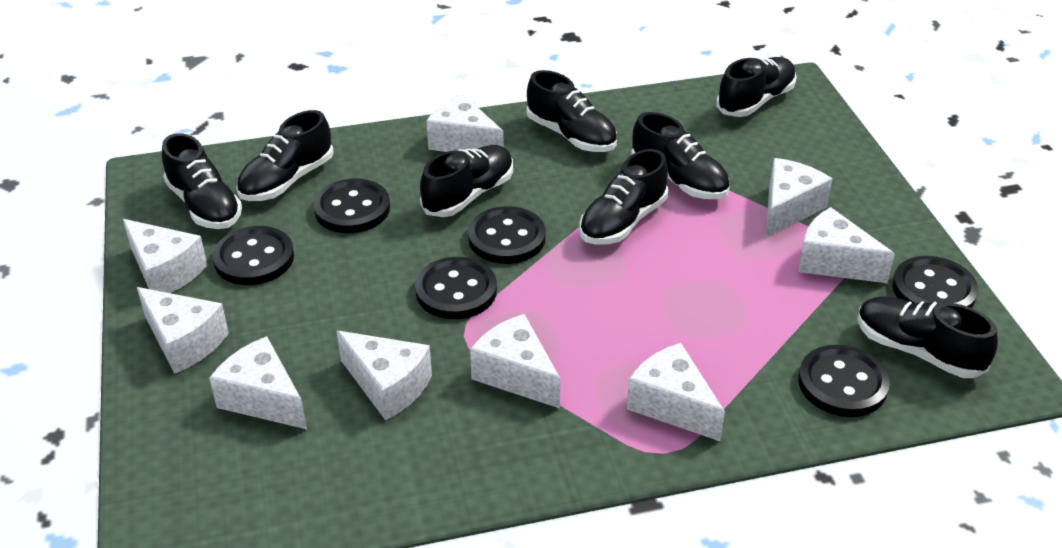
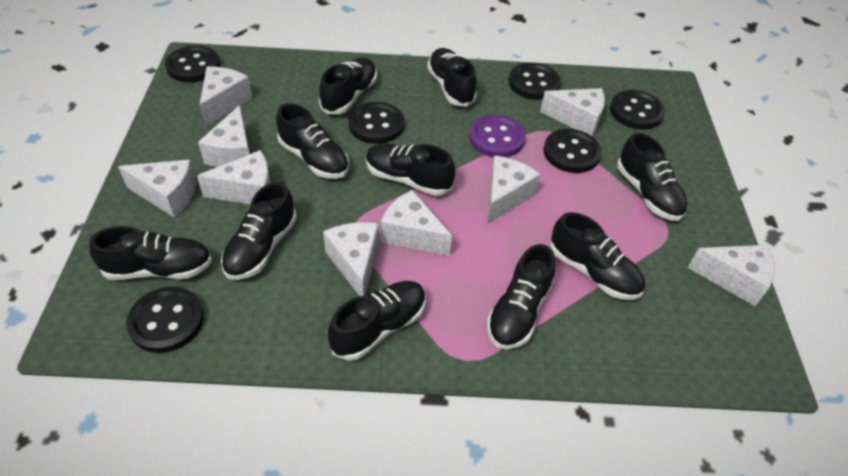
black shoe: 8 -> 10
purple button: 0 -> 1

